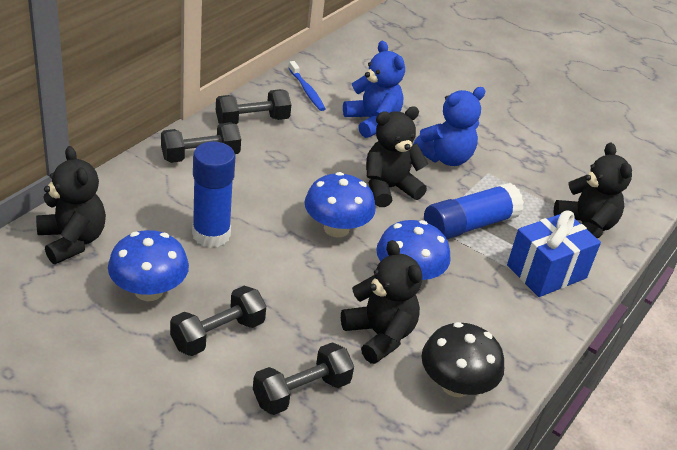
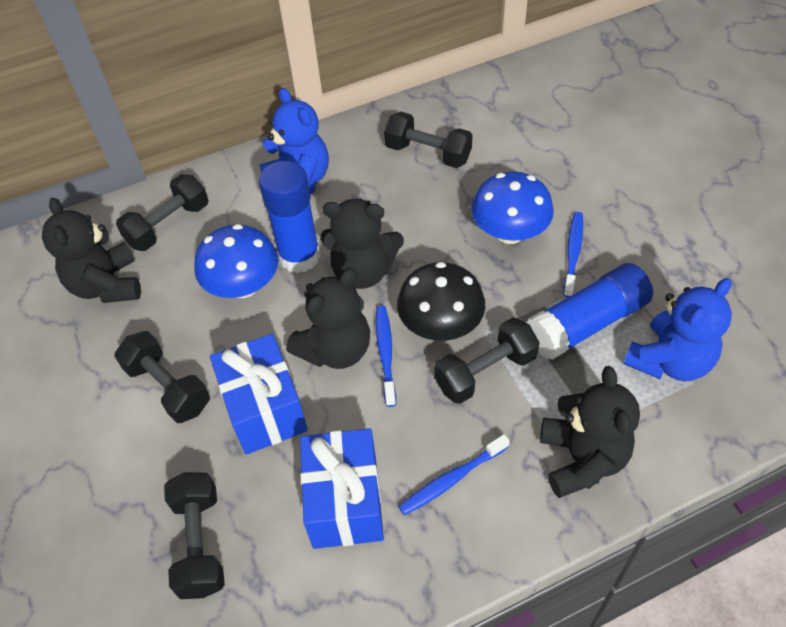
black dumbbell: 4 -> 5
blue gift: 1 -> 2
blue mushroom: 3 -> 2
blue toothbrush: 1 -> 3

